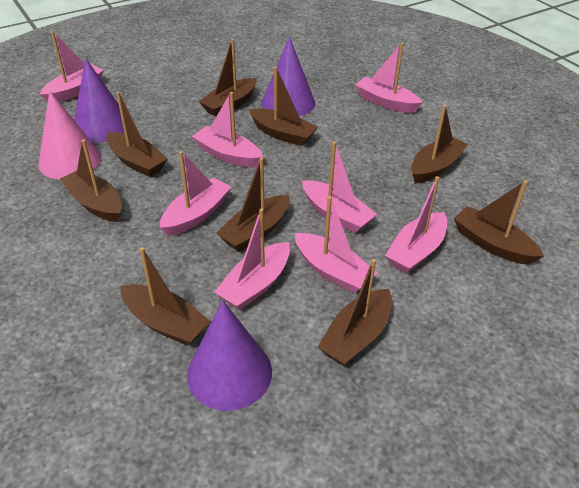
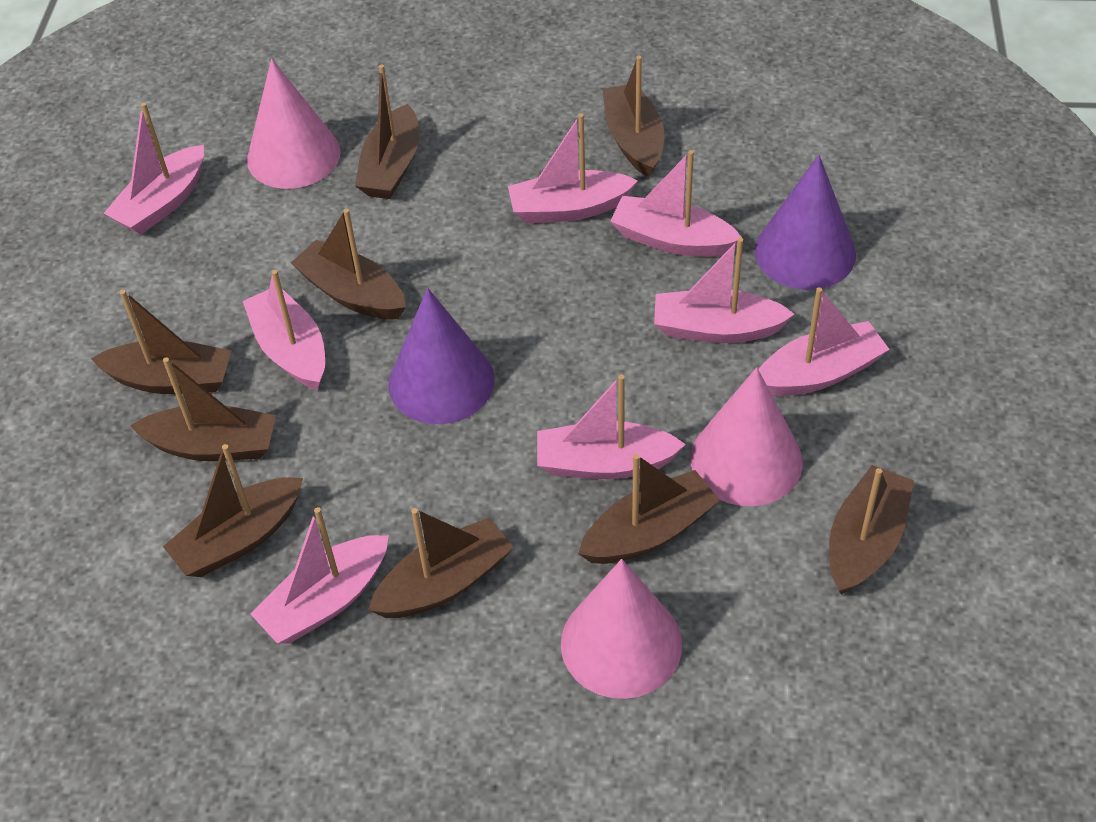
pink cone: 1 -> 3
purple cone: 3 -> 2

